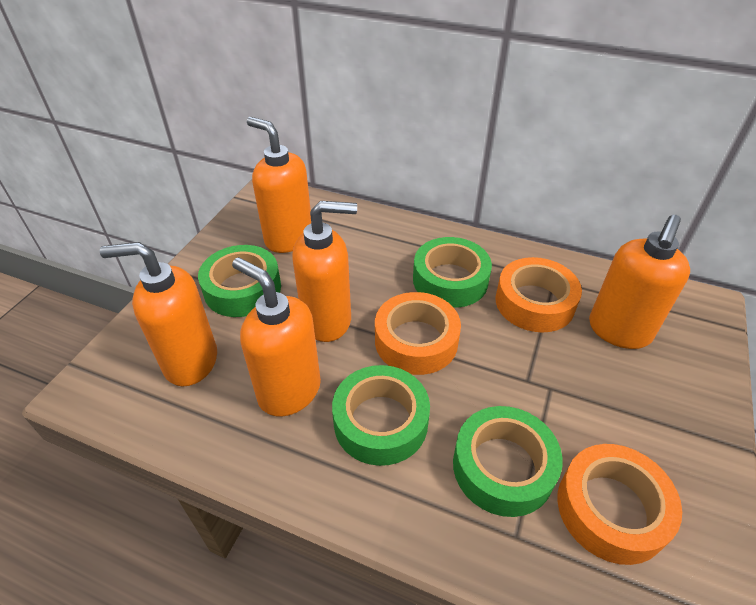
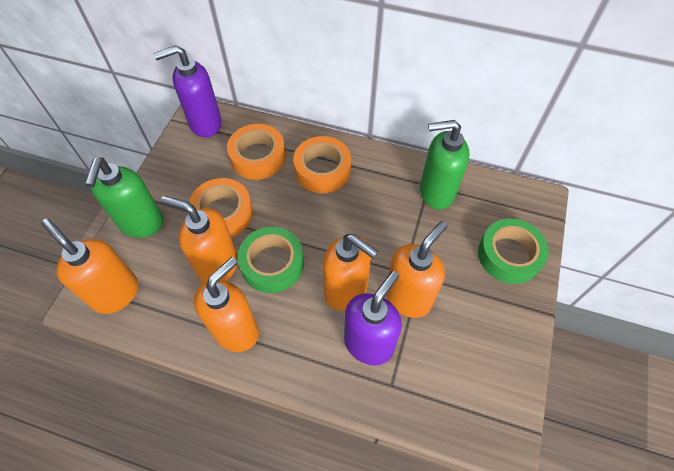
green soap dispenser: 0 -> 2
green tape: 4 -> 2
purple soap dispenser: 0 -> 2

